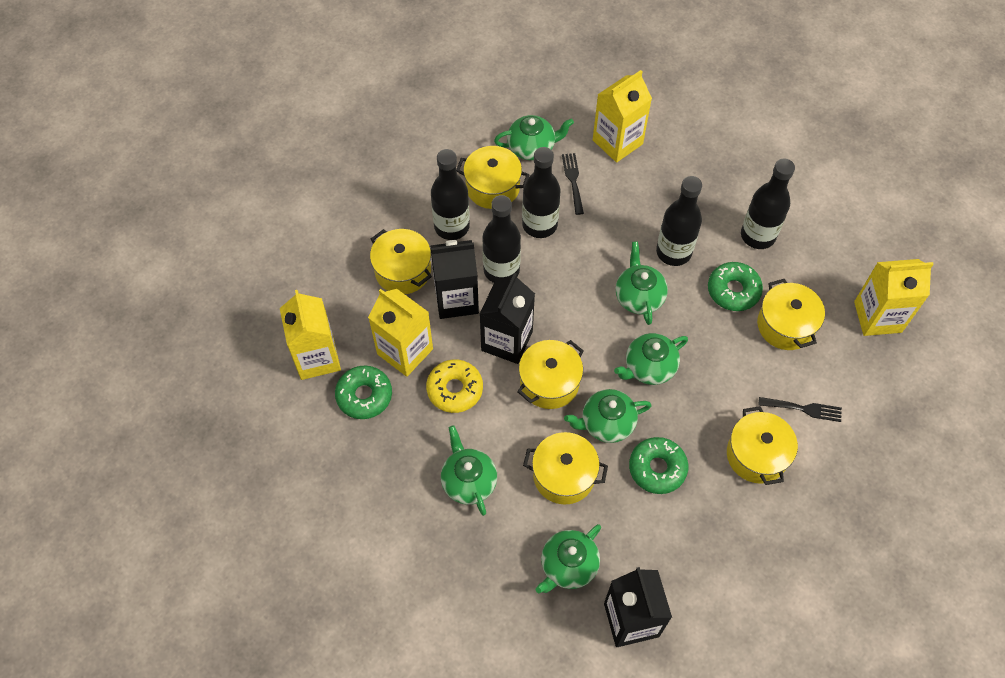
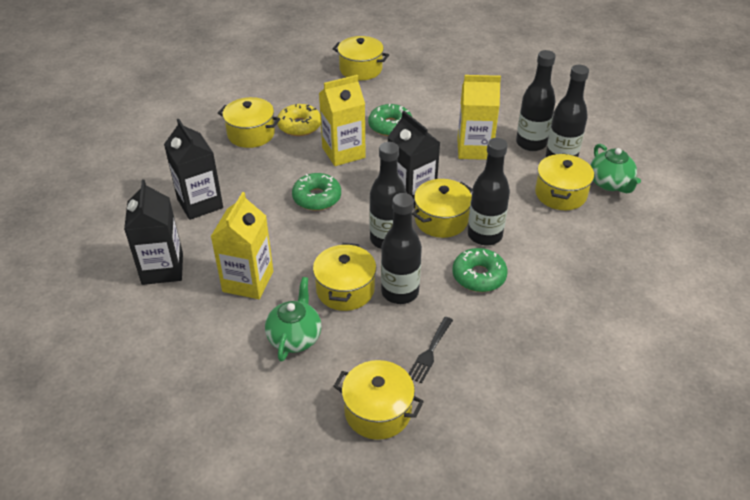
black fork: 2 -> 1
green teapot: 6 -> 2
yellow carton: 4 -> 3

